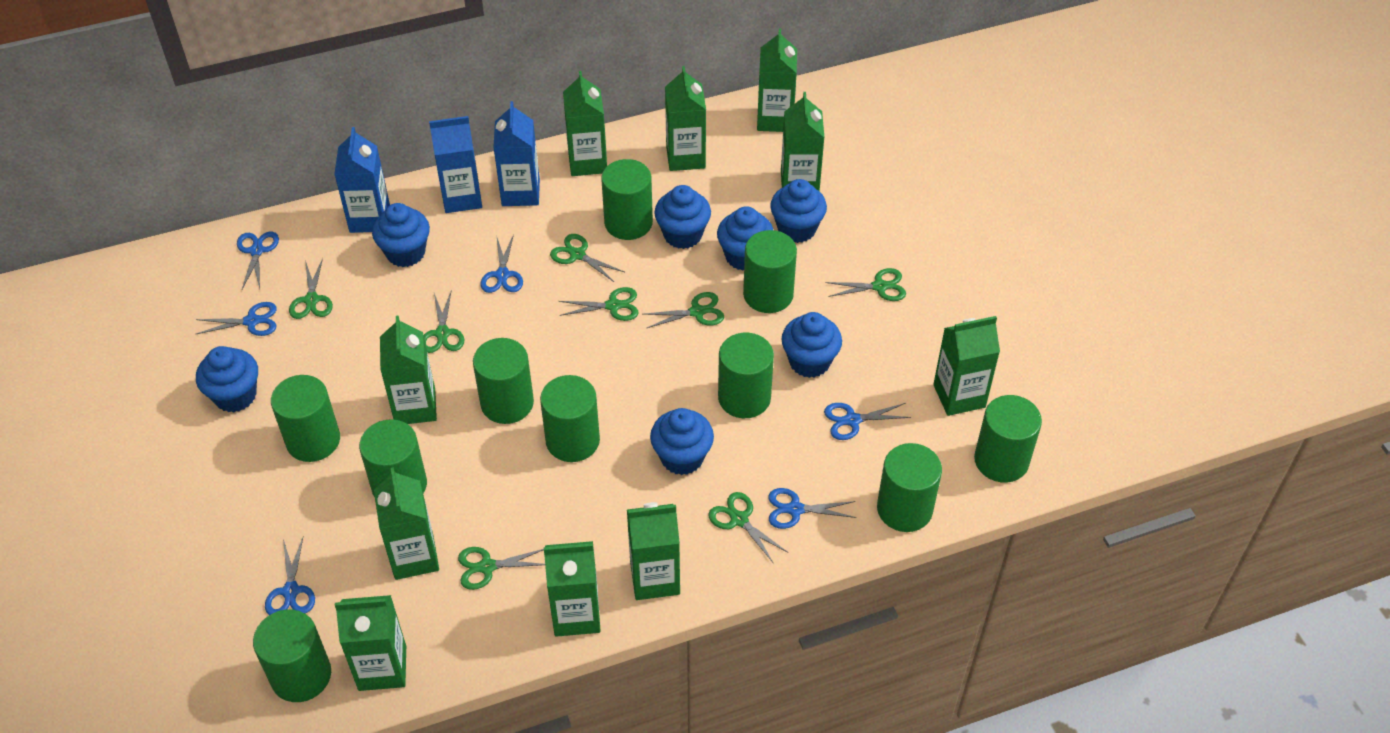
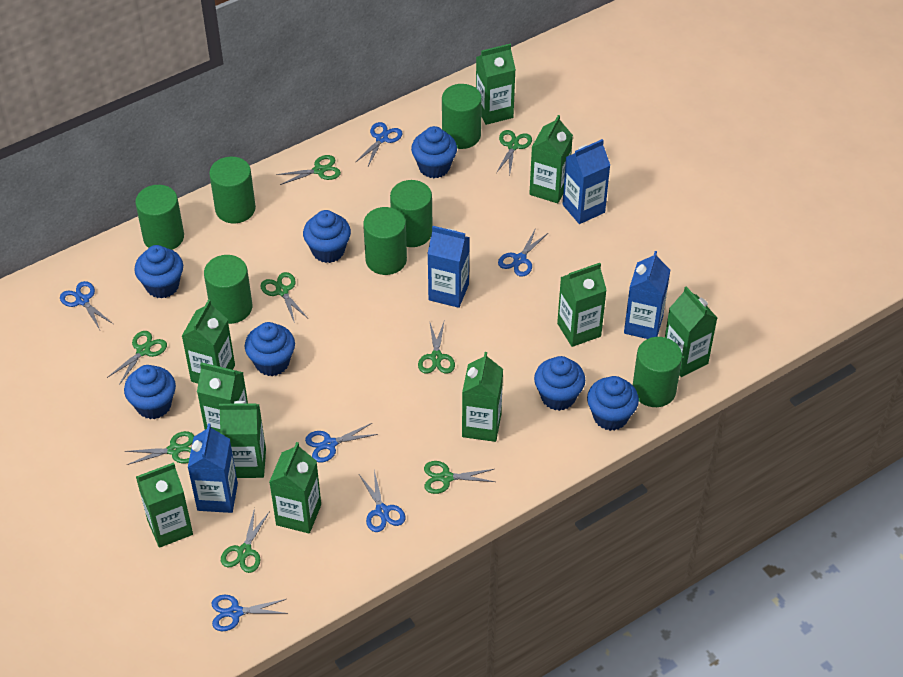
blue carton: 3 -> 4
green cylinder: 10 -> 7

